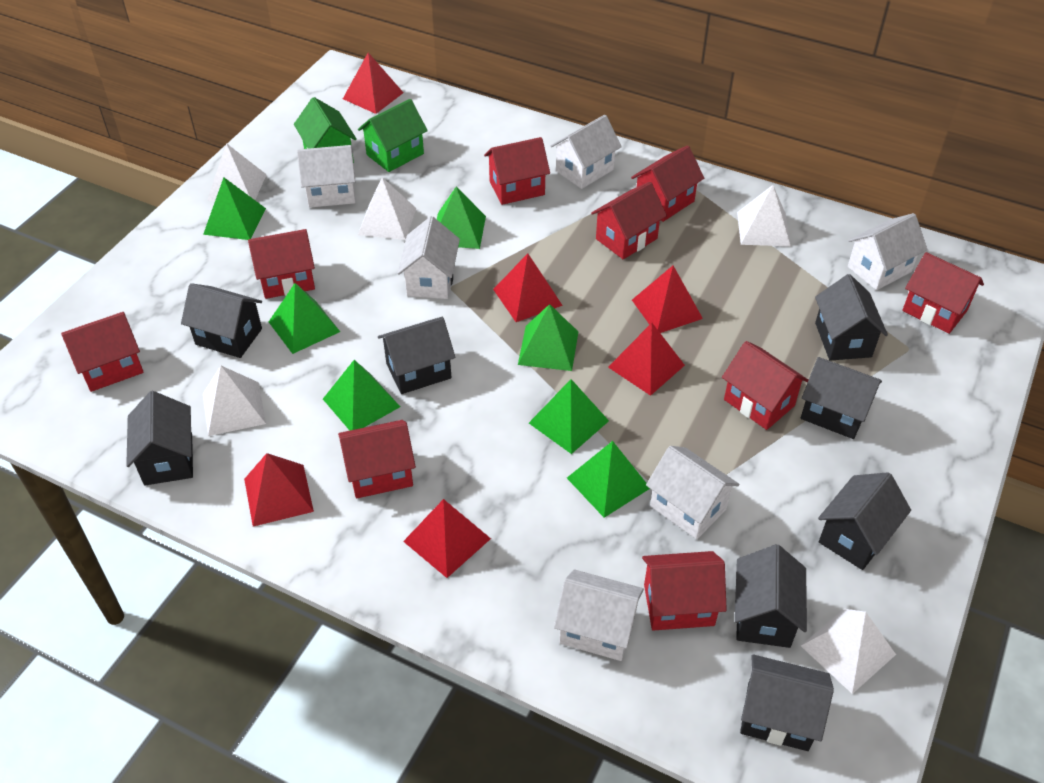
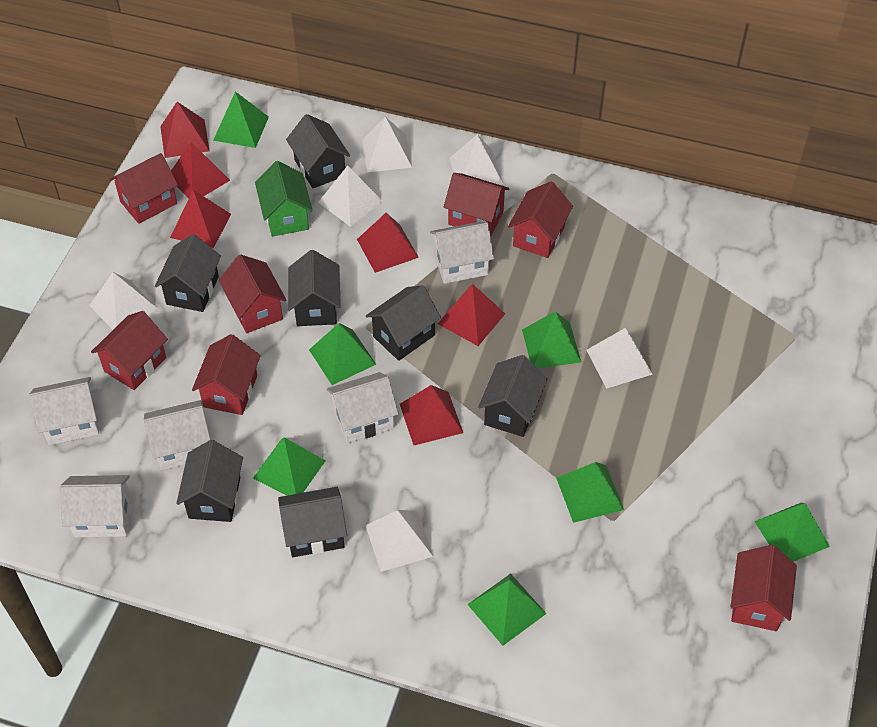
black house: 8 -> 7
green house: 2 -> 1
red house: 9 -> 7
white house: 6 -> 5
white pyramid: 5 -> 6

